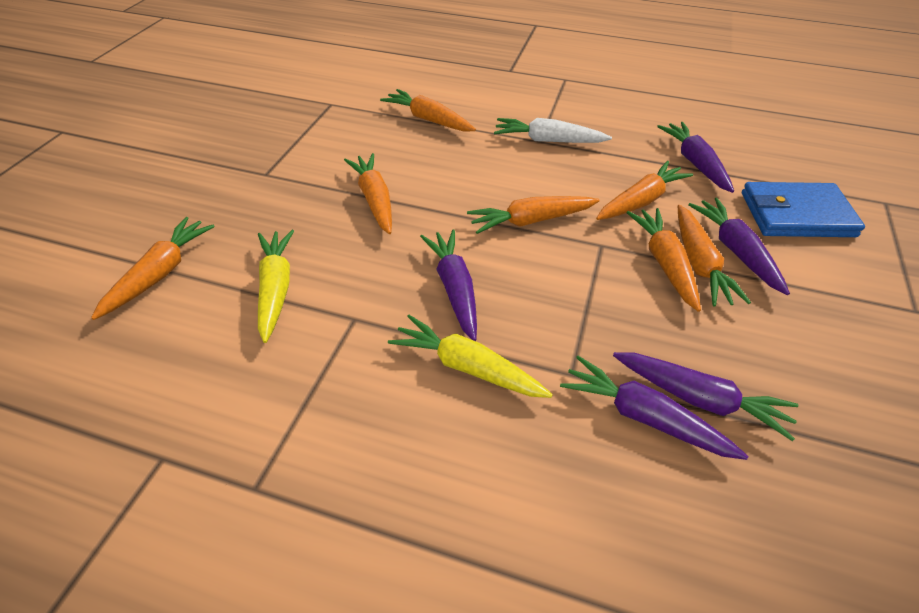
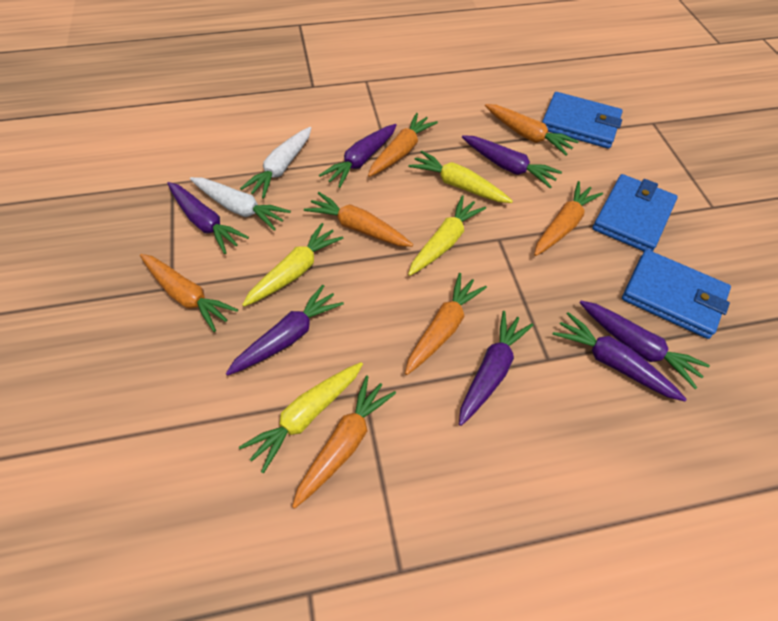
blue wallet: 1 -> 3
purple carrot: 5 -> 7
white carrot: 1 -> 2
yellow carrot: 2 -> 4

